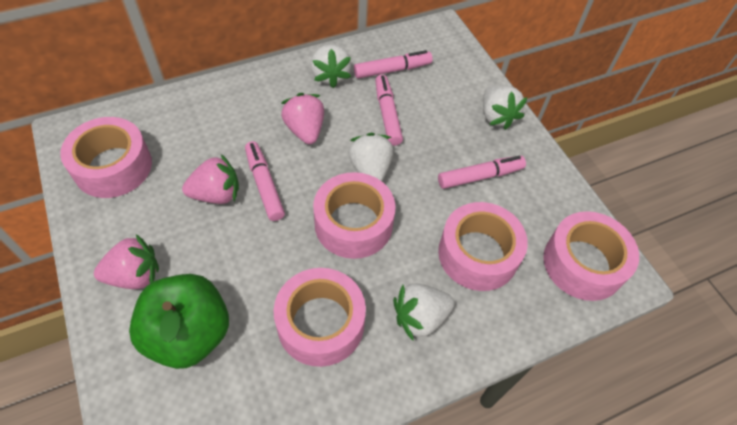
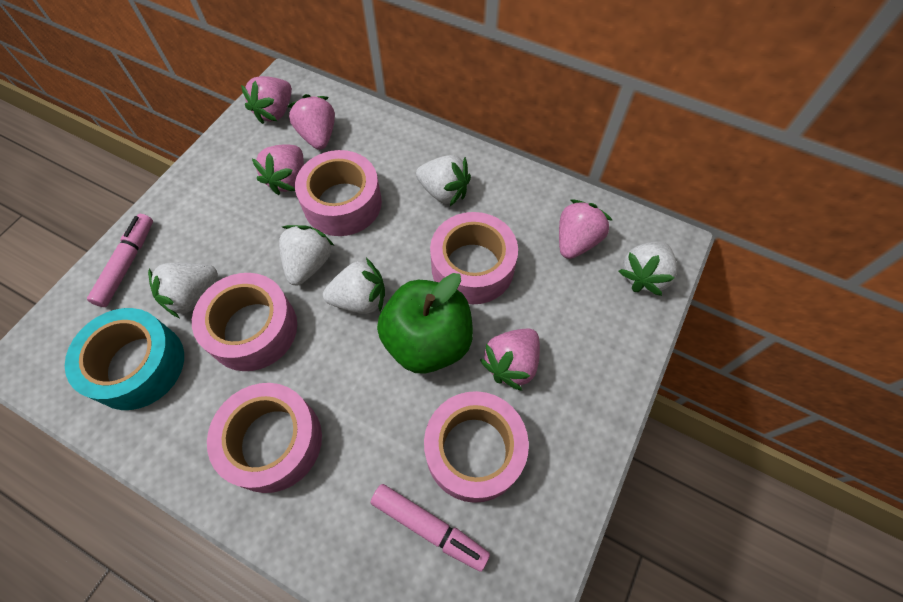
pink marker: 4 -> 2
pink strawberry: 3 -> 5
turquoise tape: 0 -> 1
white strawberry: 4 -> 5

